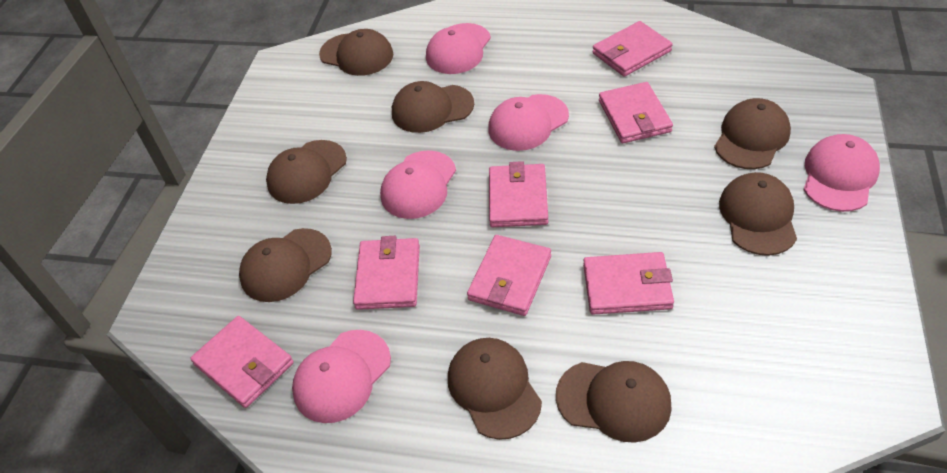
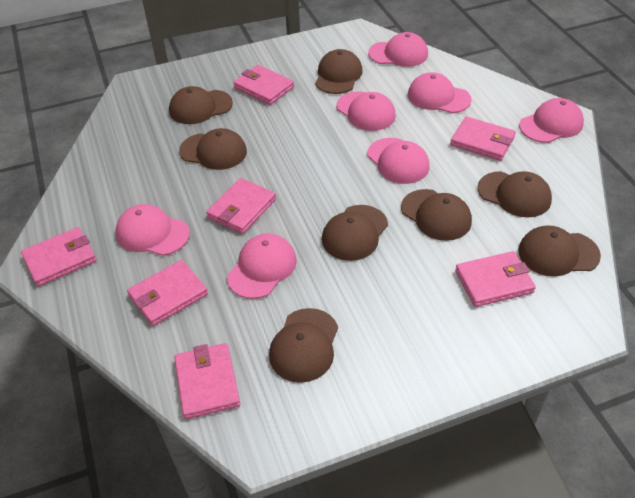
pink cap: 5 -> 7

